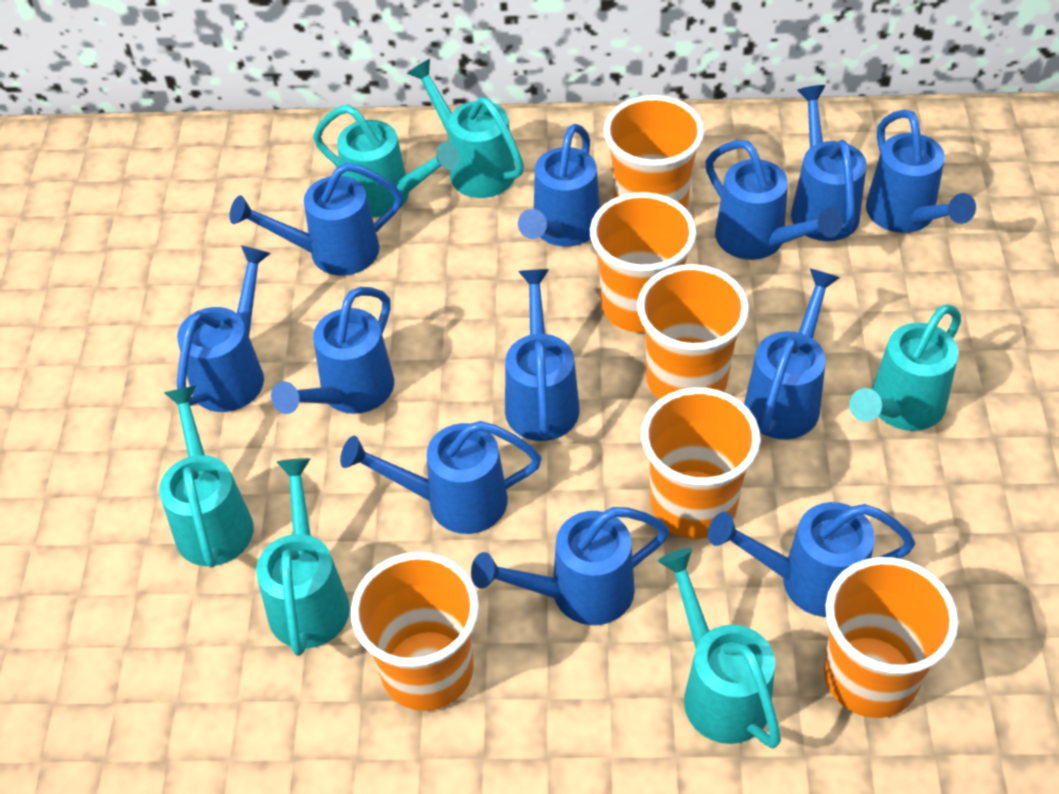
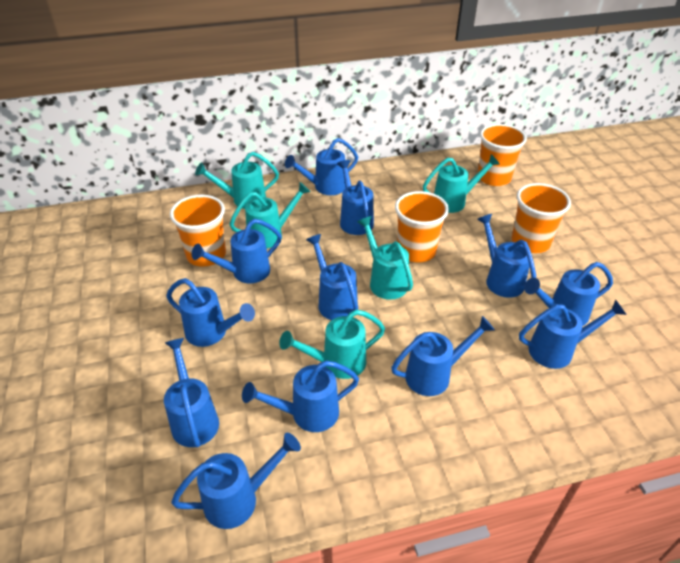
orange cup: 6 -> 4
turquoise watering can: 6 -> 5

